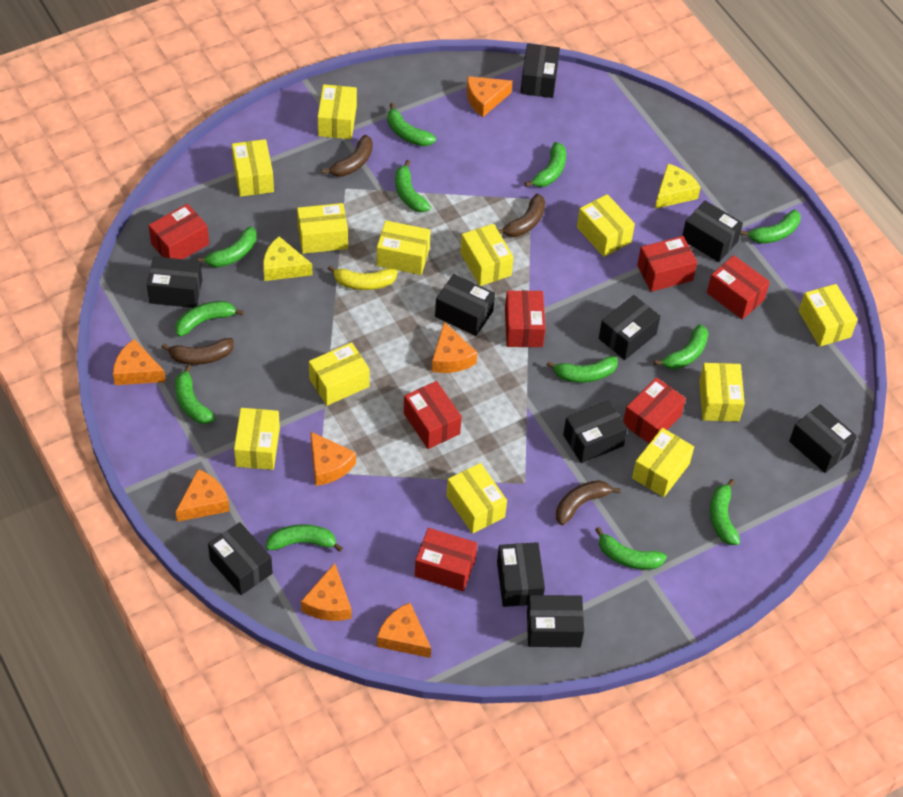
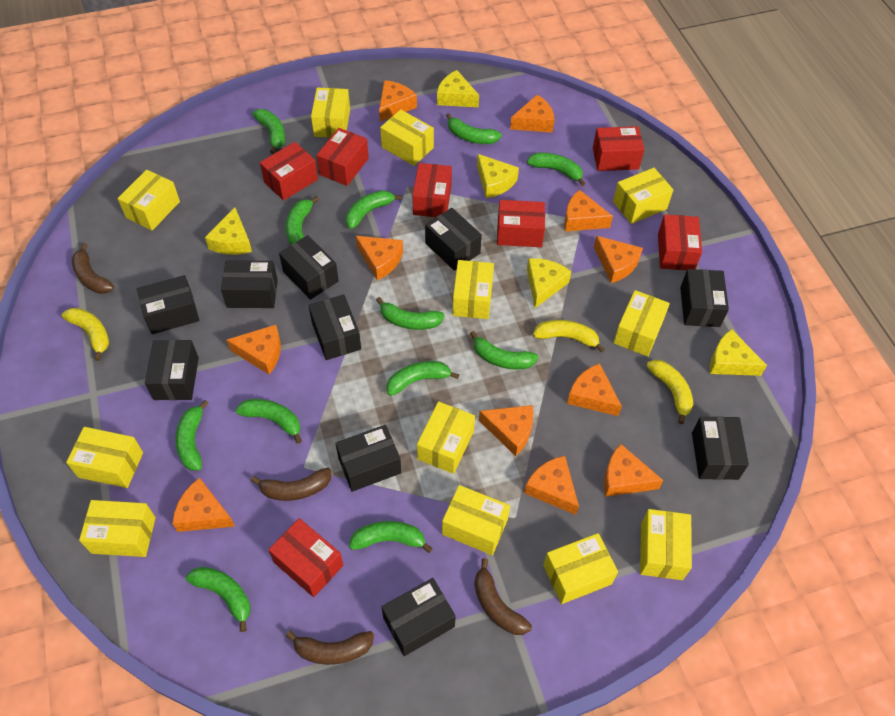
orange cheese: 7 -> 11
yellow banana: 1 -> 3
yellow cheese: 2 -> 5

